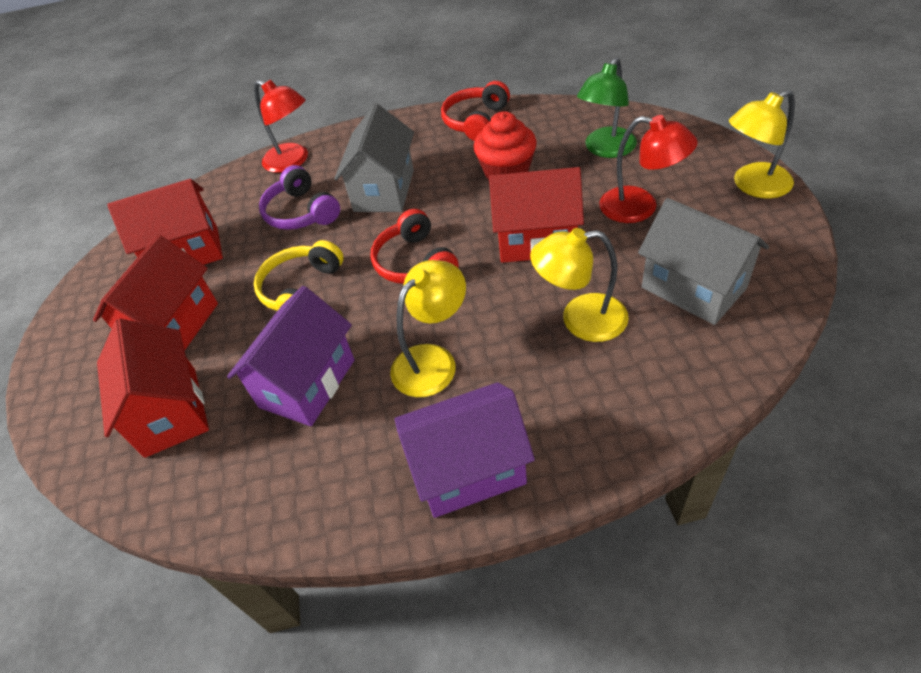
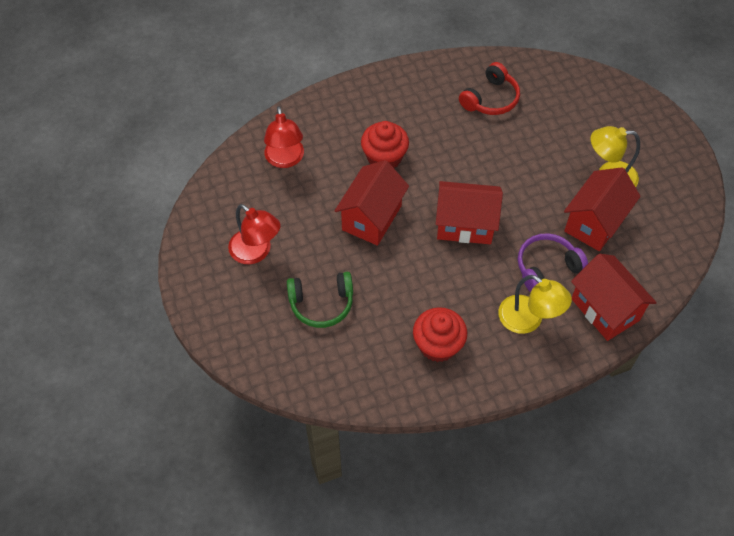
green headphones: 0 -> 1
green lamp: 1 -> 0
grey house: 2 -> 0
purple house: 2 -> 0
red cupcake: 1 -> 2
red headphones: 2 -> 1
yellow headphones: 1 -> 0
yellow lamp: 3 -> 2

